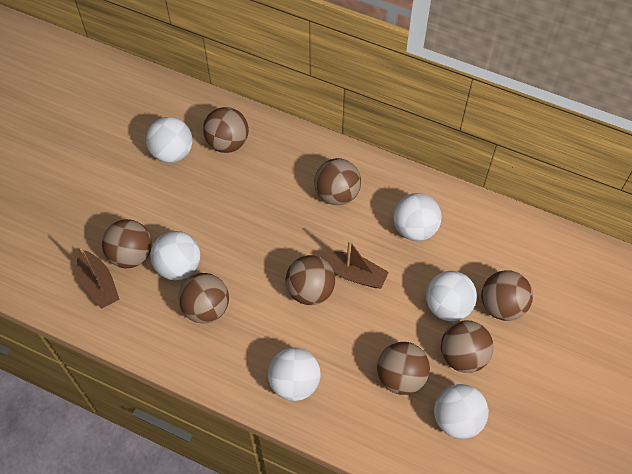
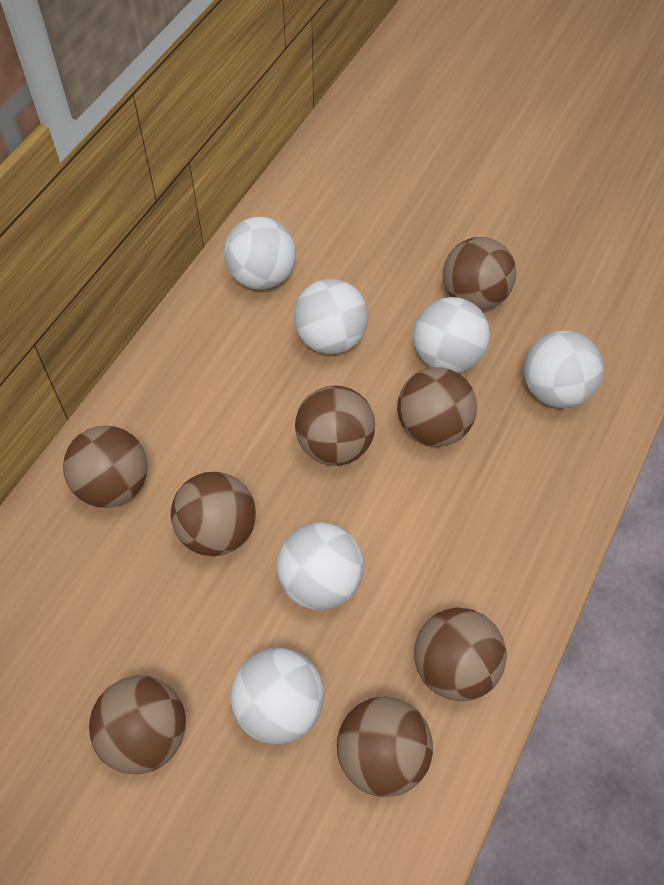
brown boat: 2 -> 0

